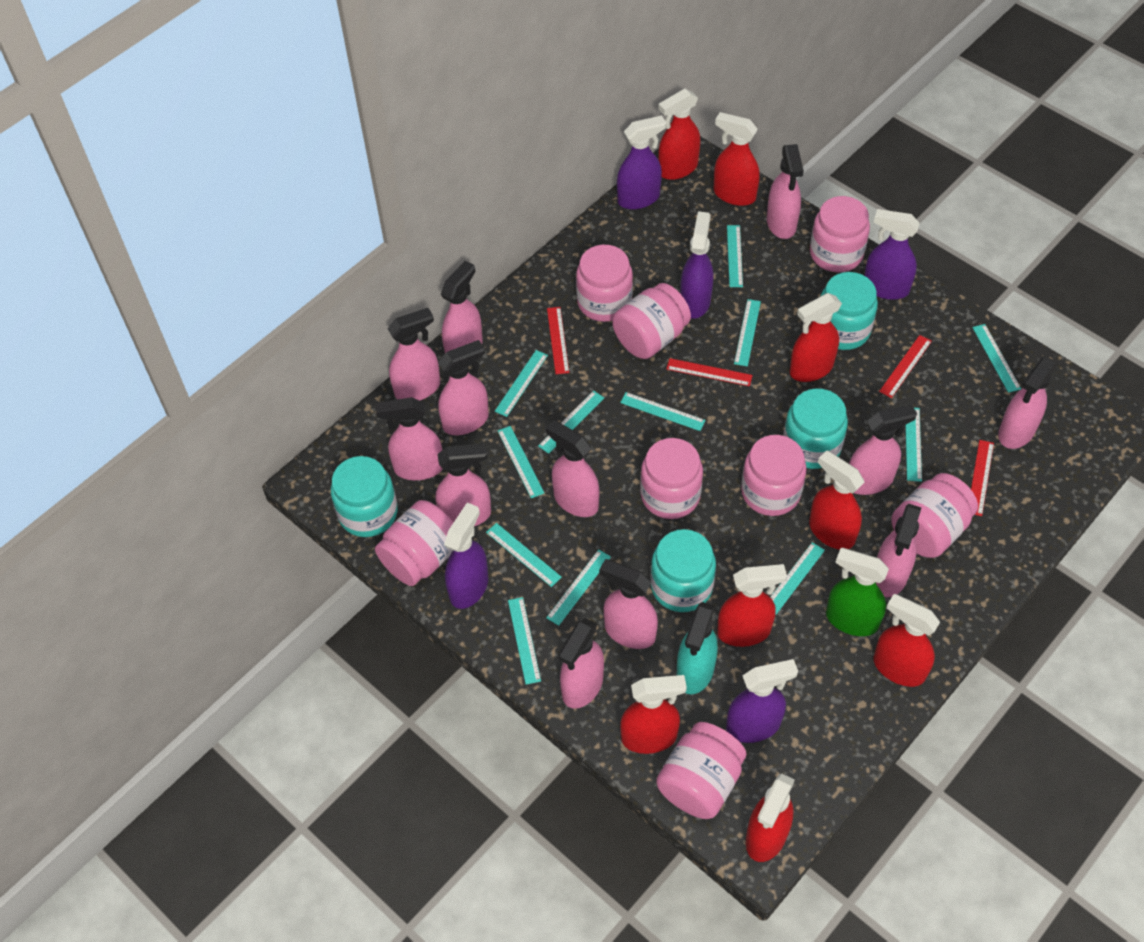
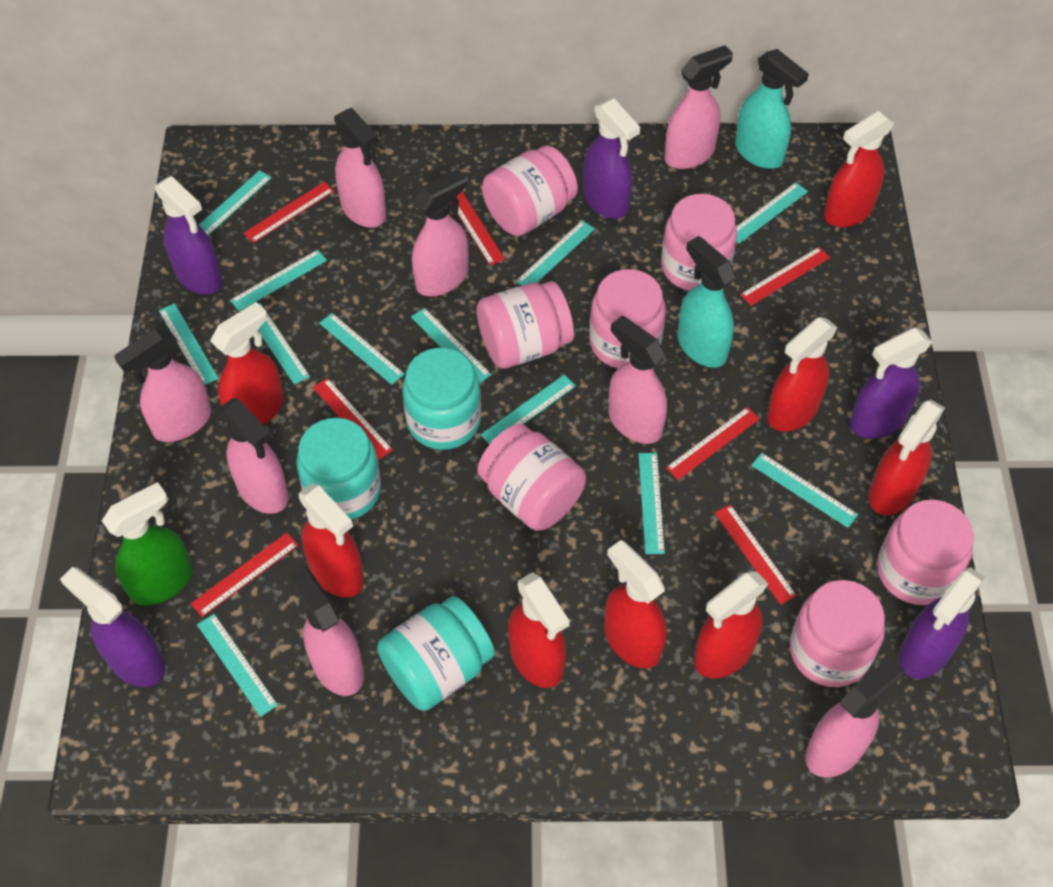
pink jar: 8 -> 7
pink spray bottle: 12 -> 8
red ruler: 4 -> 7
turquoise jar: 4 -> 3
turquoise spray bottle: 1 -> 2

